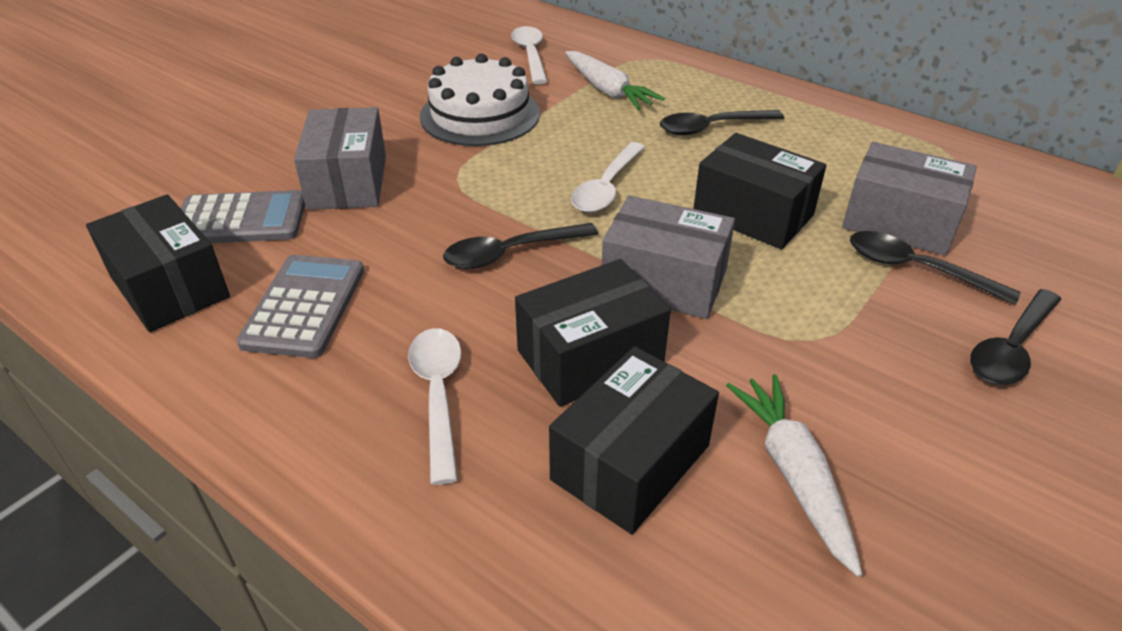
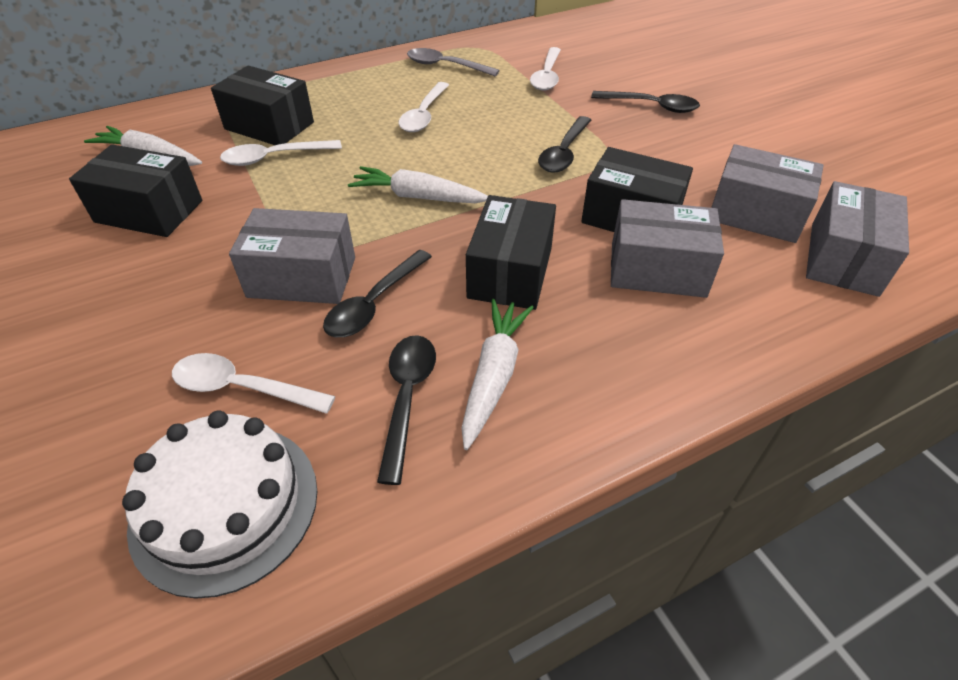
grey box: 3 -> 4
grey calculator: 2 -> 0
grey spoon: 0 -> 1
white carrot: 2 -> 3
white spoon: 3 -> 4

